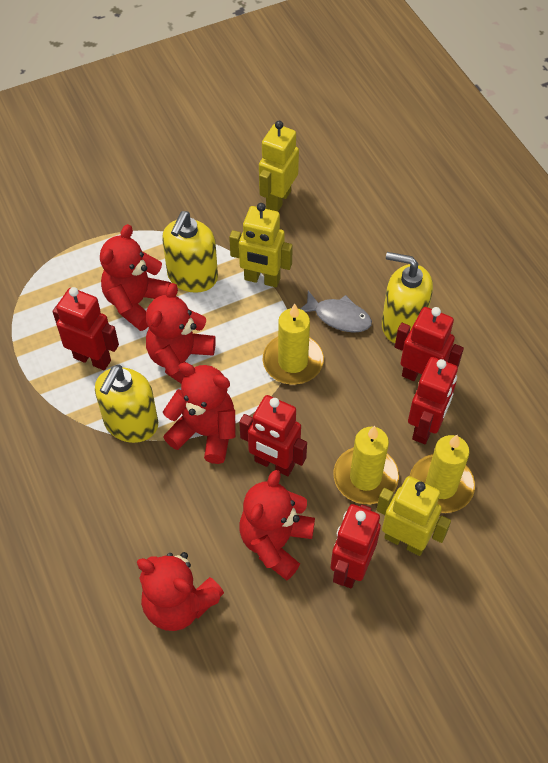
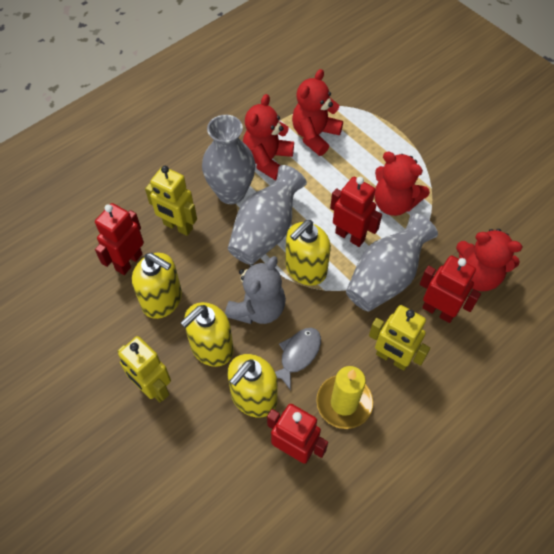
grey teddy bear: 0 -> 1
grey vase: 0 -> 3
red robot: 5 -> 4
red teddy bear: 5 -> 4
yellow candle: 3 -> 1
yellow soap dispenser: 3 -> 4

